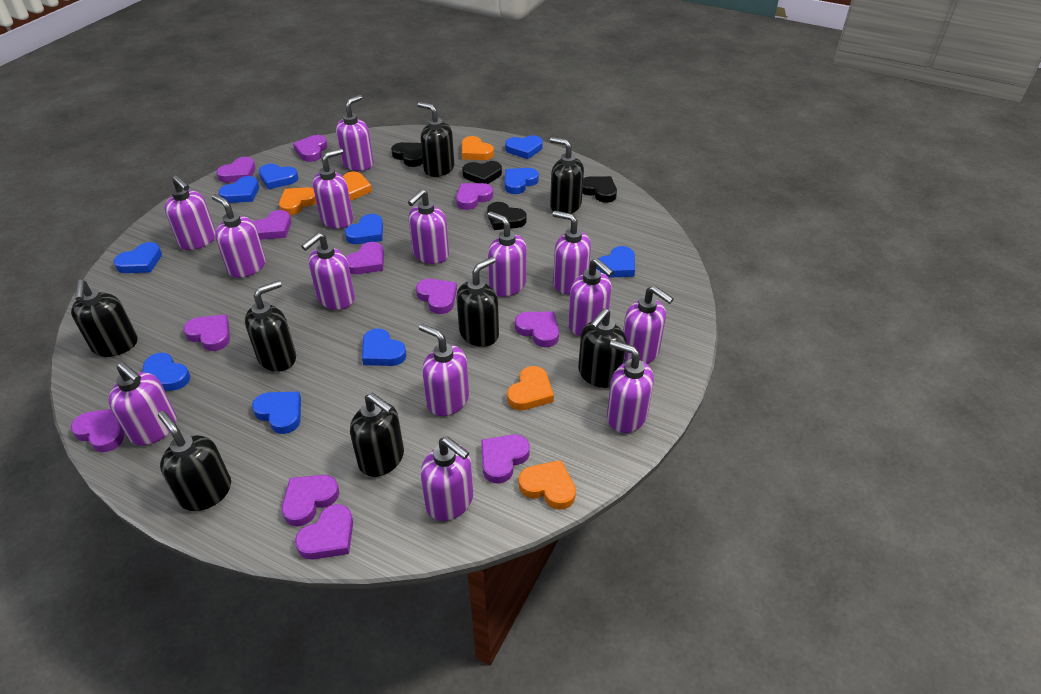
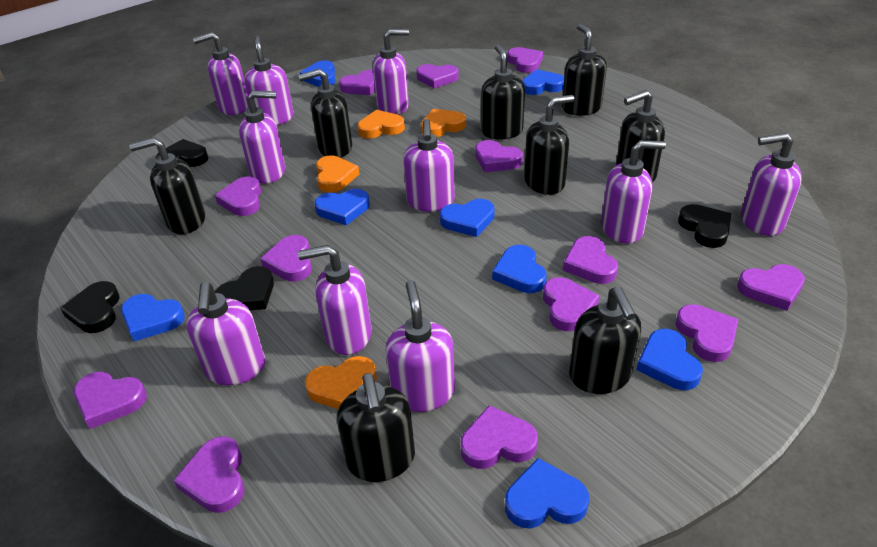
blue heart: 10 -> 8
orange heart: 5 -> 4
purple heart: 12 -> 13
purple soap dispenser: 14 -> 10

